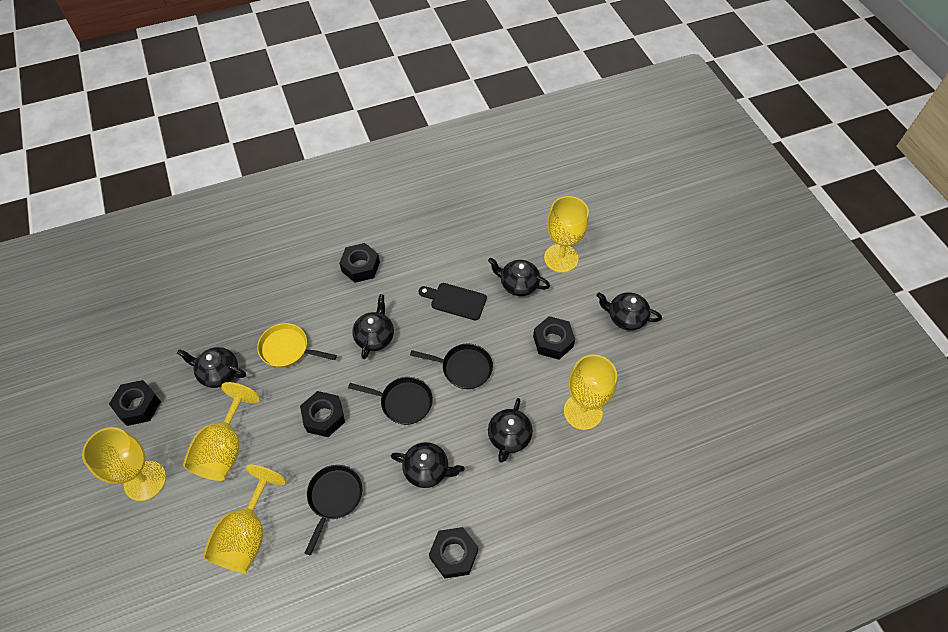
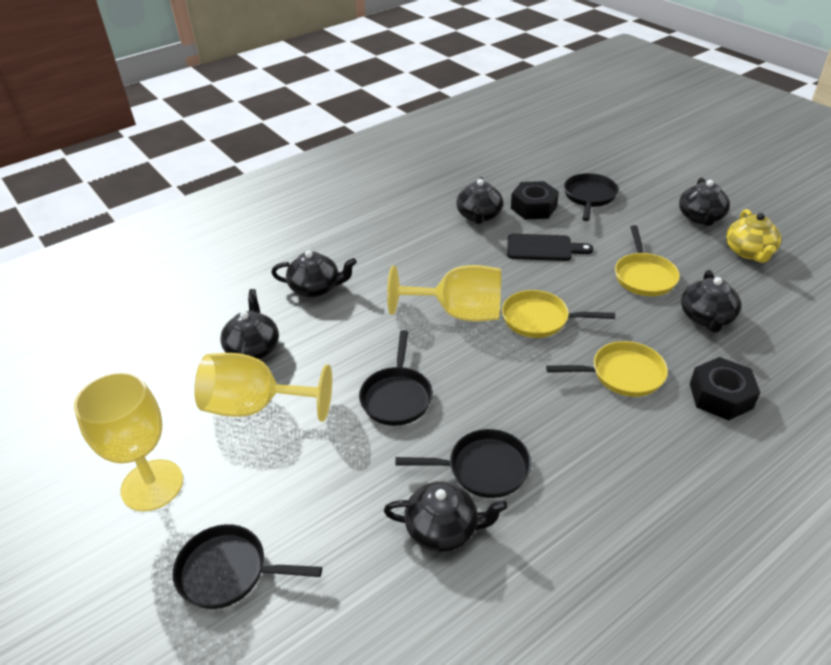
black nut: 5 -> 2
black pan: 3 -> 4
yellow goblet: 5 -> 3
yellow pan: 1 -> 3
yellow teapot: 0 -> 1

